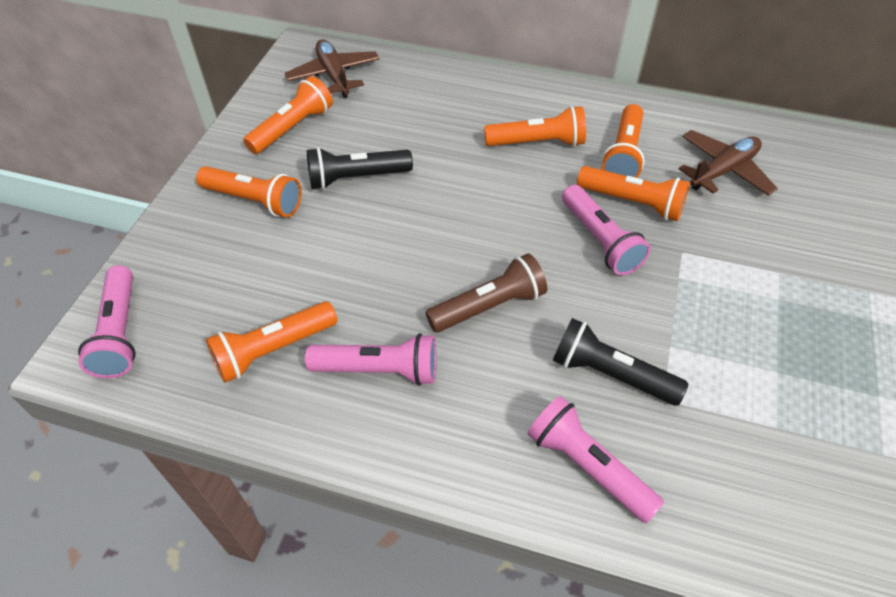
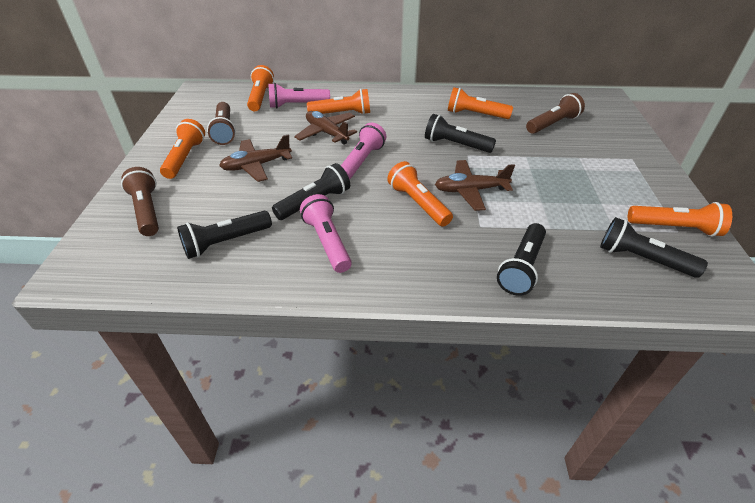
black flashlight: 2 -> 5
brown flashlight: 1 -> 3
brown plane: 2 -> 3
pink flashlight: 4 -> 3

